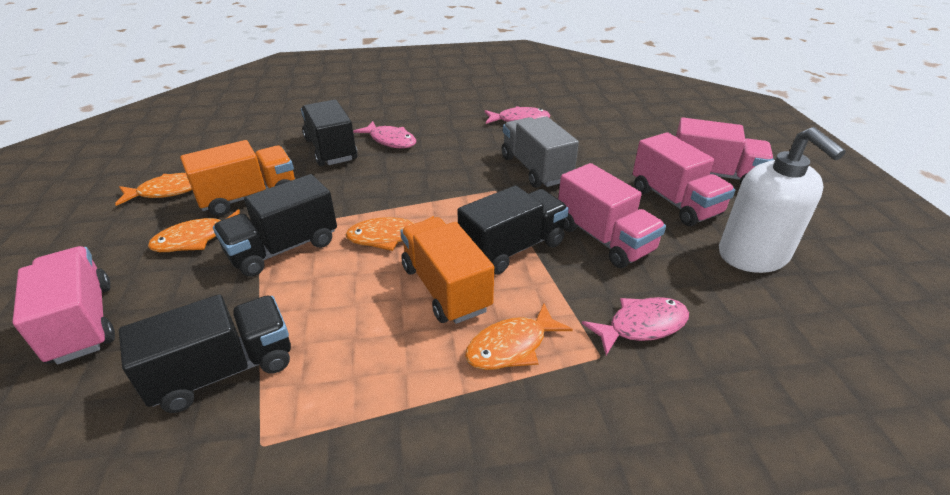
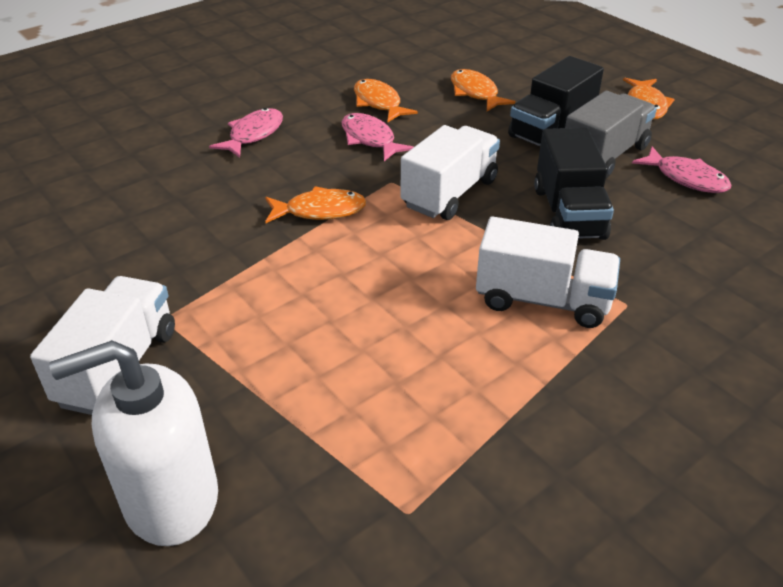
black truck: 4 -> 2
orange truck: 2 -> 0
pink truck: 4 -> 0
white truck: 0 -> 3

